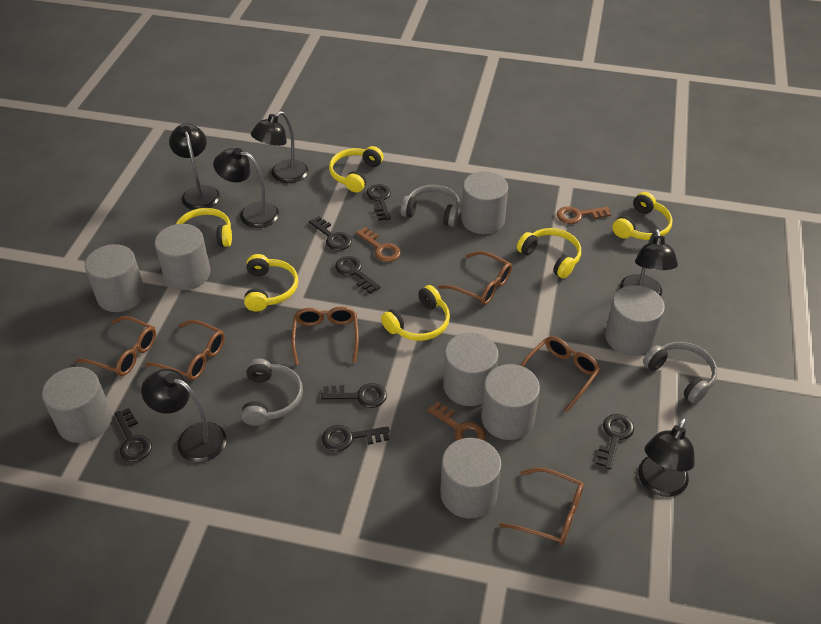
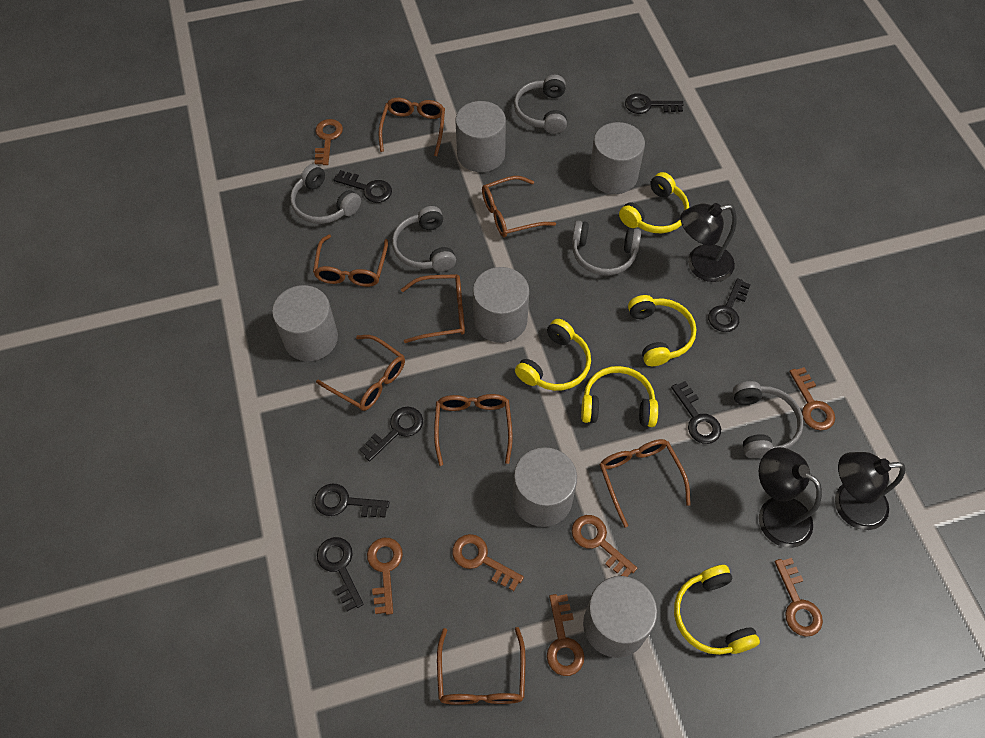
black lamp: 6 -> 3
brown glasses: 6 -> 8
brown key: 3 -> 7
grey cylinder: 8 -> 6
grey headphones: 3 -> 5
yellow headphones: 6 -> 5

